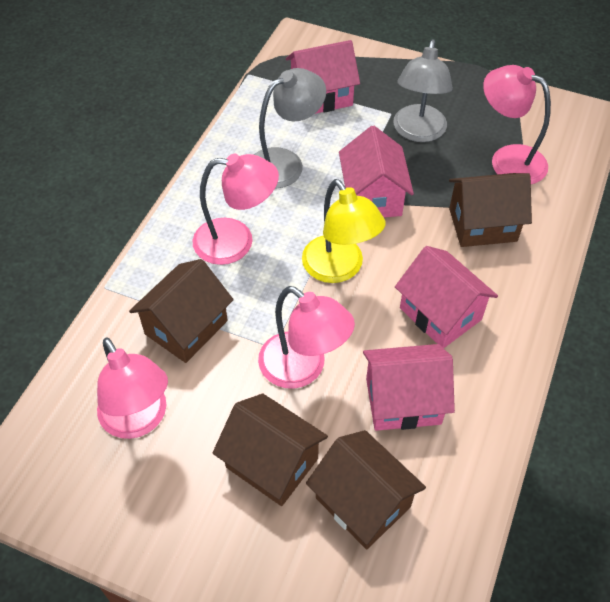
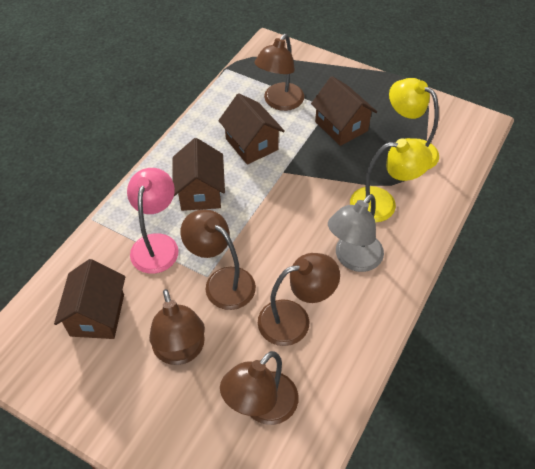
brown lamp: 0 -> 5
grey lamp: 2 -> 1
pink house: 4 -> 0
pink lamp: 4 -> 1
yellow lamp: 1 -> 2

